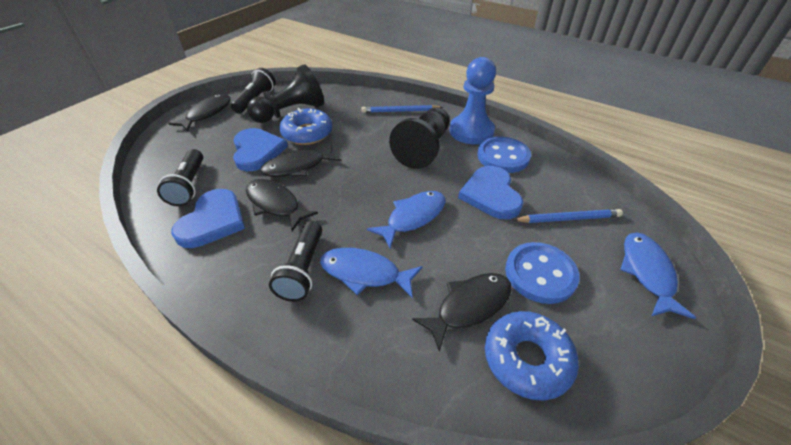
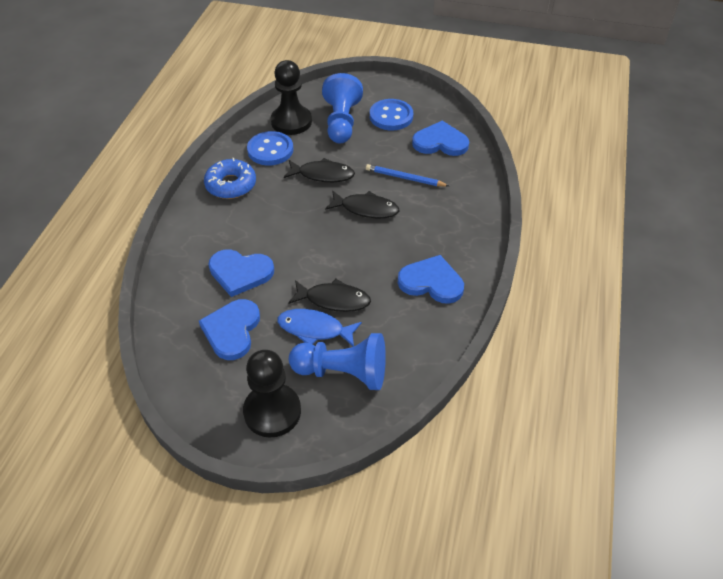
black fish: 4 -> 3
black flashlight: 3 -> 0
blue donut: 2 -> 1
blue fish: 3 -> 1
blue heart: 3 -> 4
blue pawn: 1 -> 2
blue pencil: 2 -> 1

